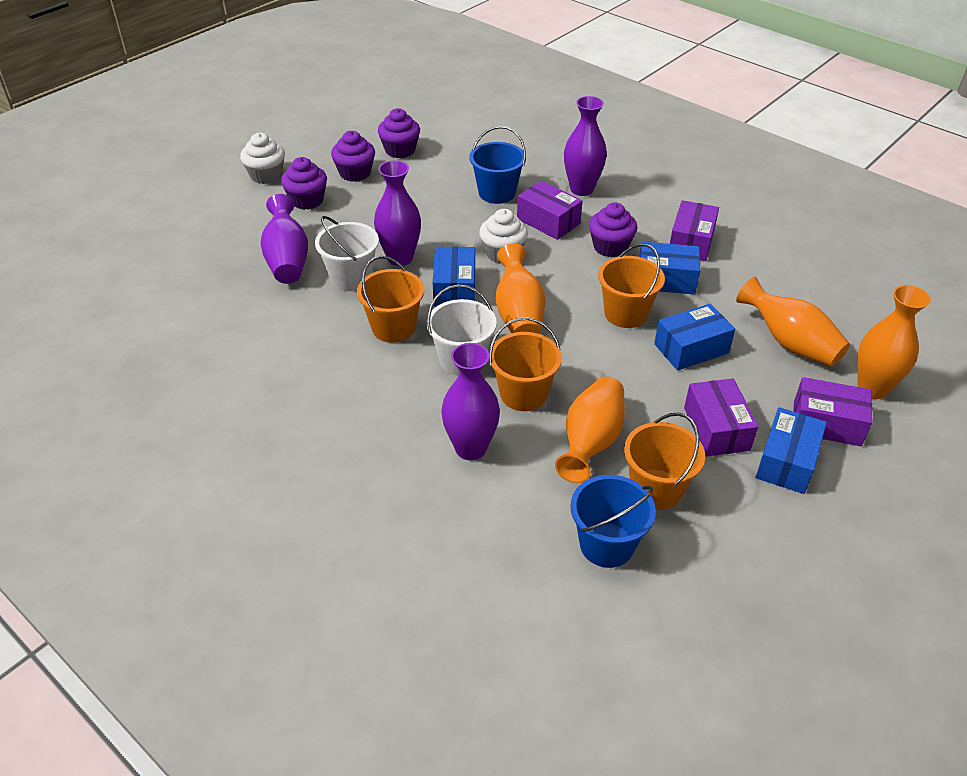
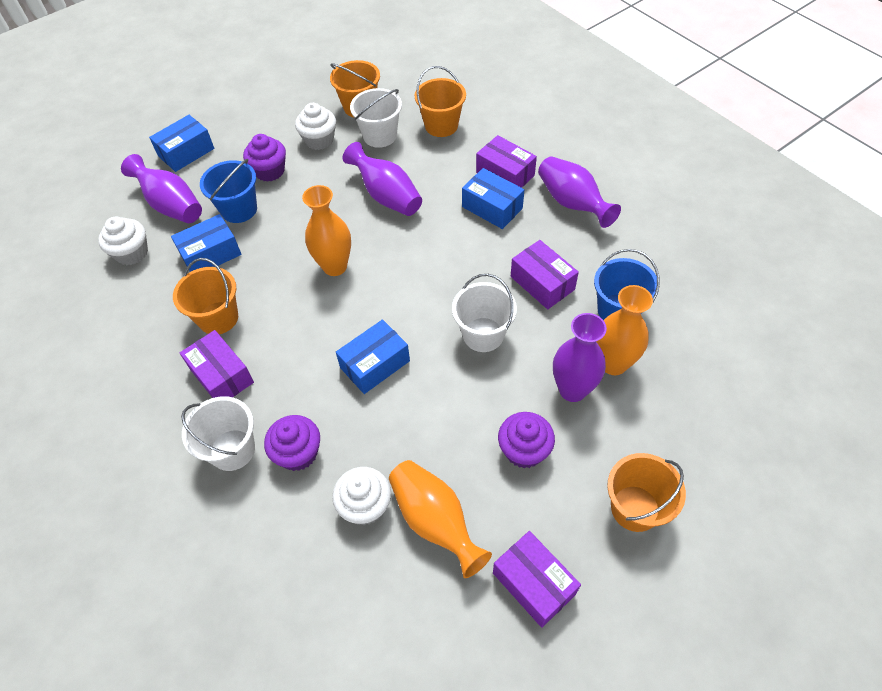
orange vase: 4 -> 3
purple cupcake: 4 -> 3
white bucket: 2 -> 3
white cupcake: 2 -> 3

